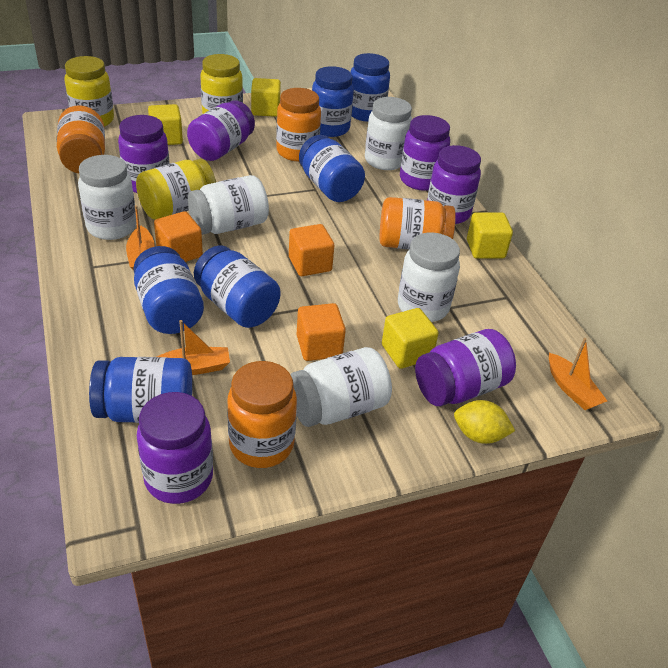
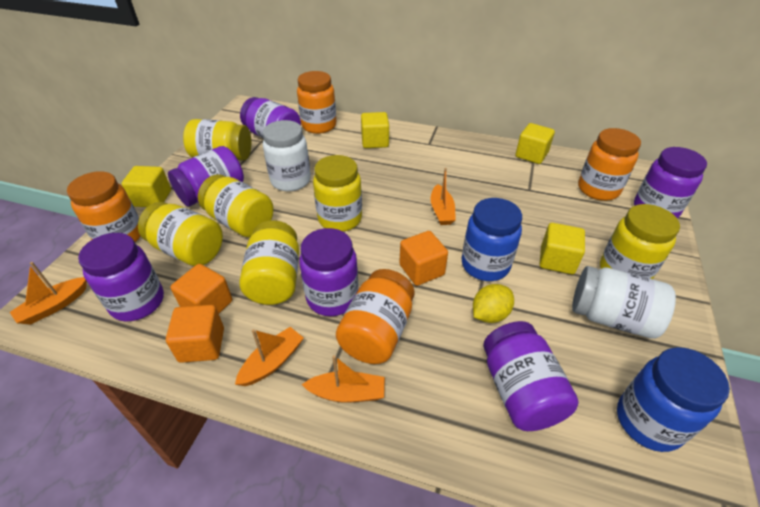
blue jar: 6 -> 2
orange boat: 3 -> 4
white jar: 5 -> 2
yellow jar: 3 -> 6

